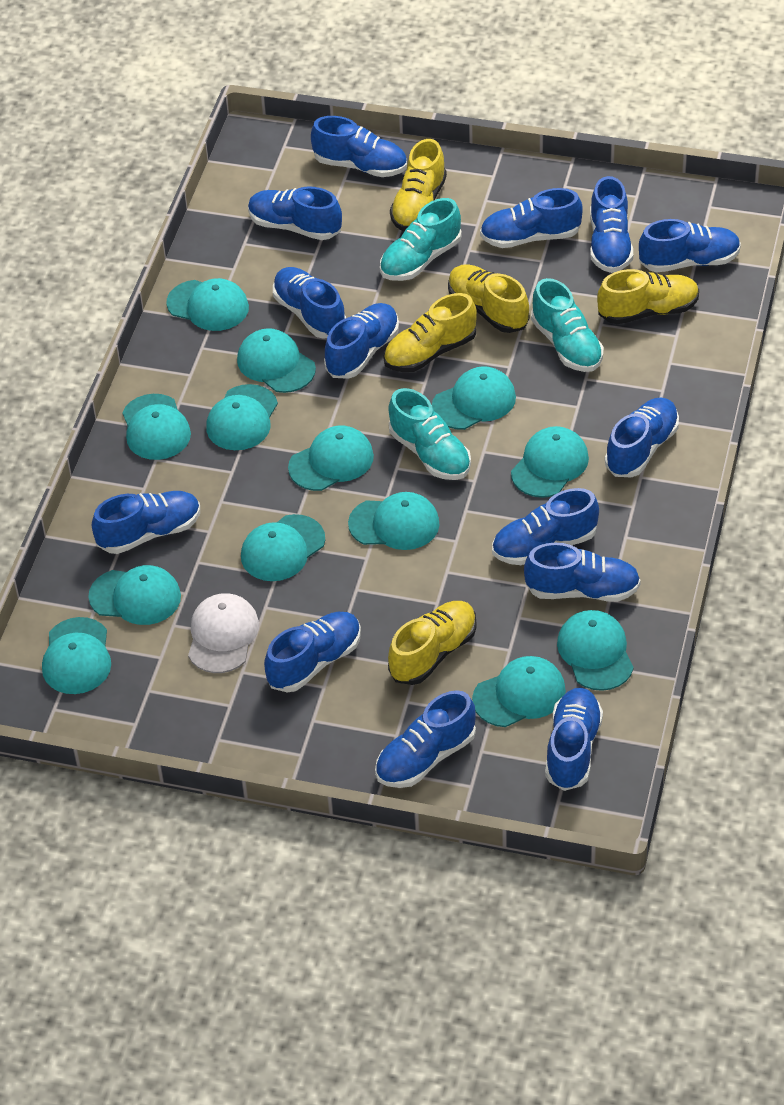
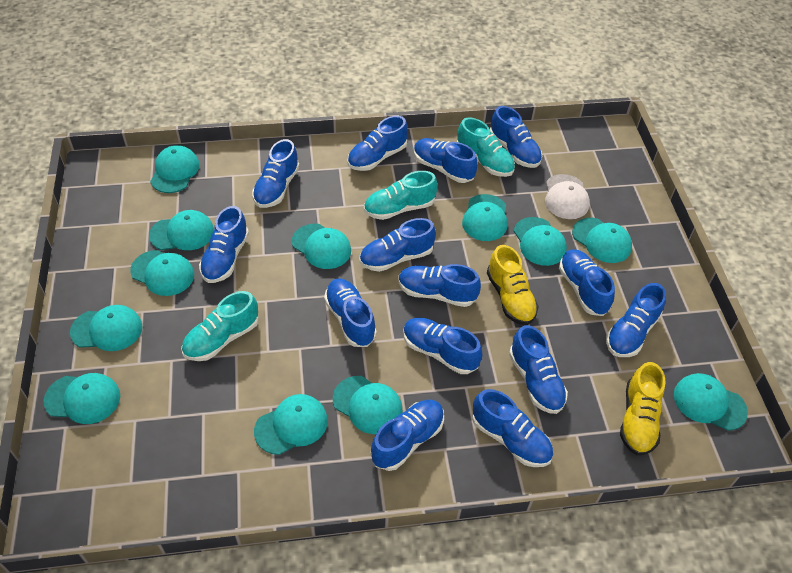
turquoise cap: 13 -> 12
yellow shoe: 5 -> 2

